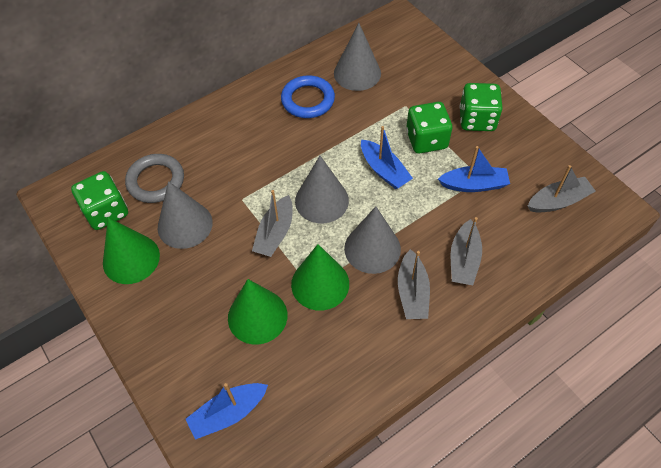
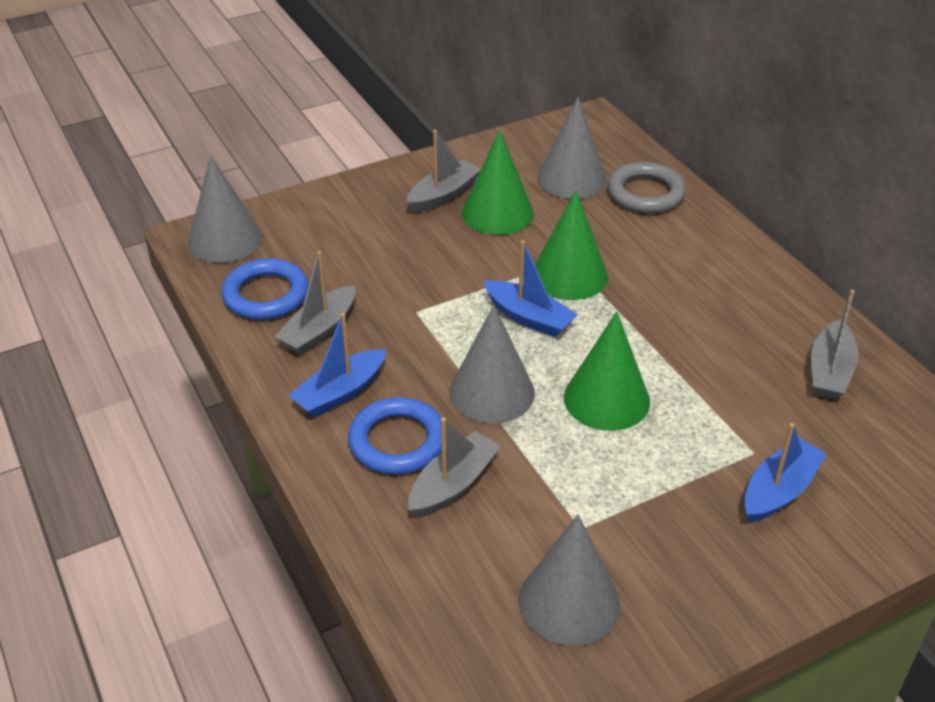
blue ring: 1 -> 2
green dice: 3 -> 0

